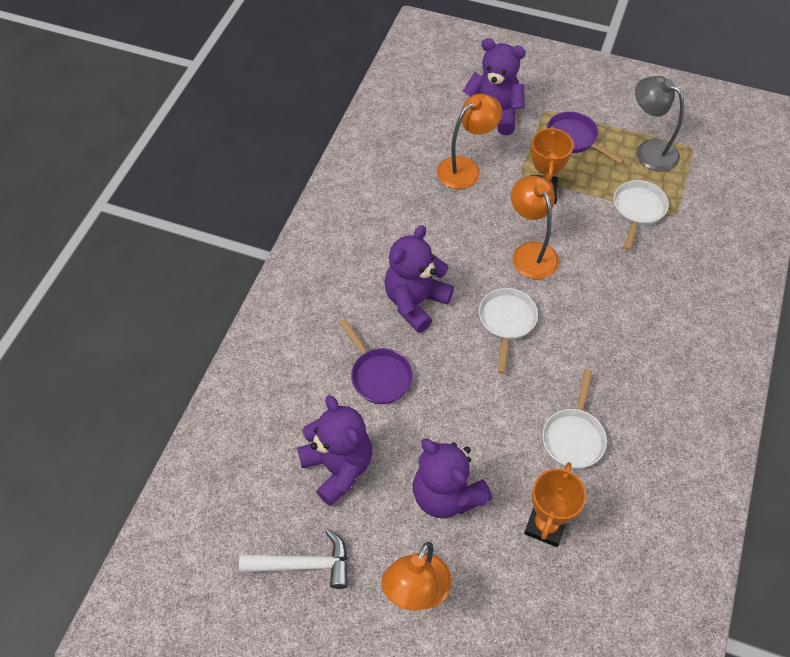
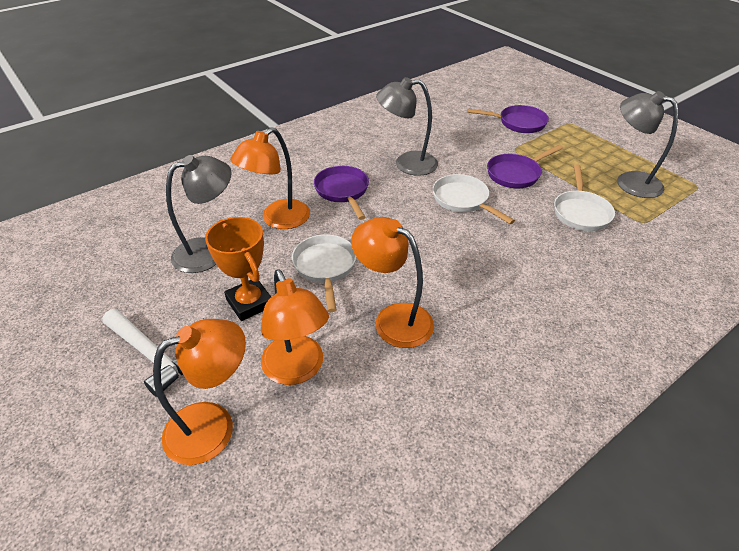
grey lamp: 1 -> 3
orange lamp: 3 -> 4
orange trophy: 2 -> 1
purple pan: 2 -> 3
purple teddy bear: 4 -> 0

